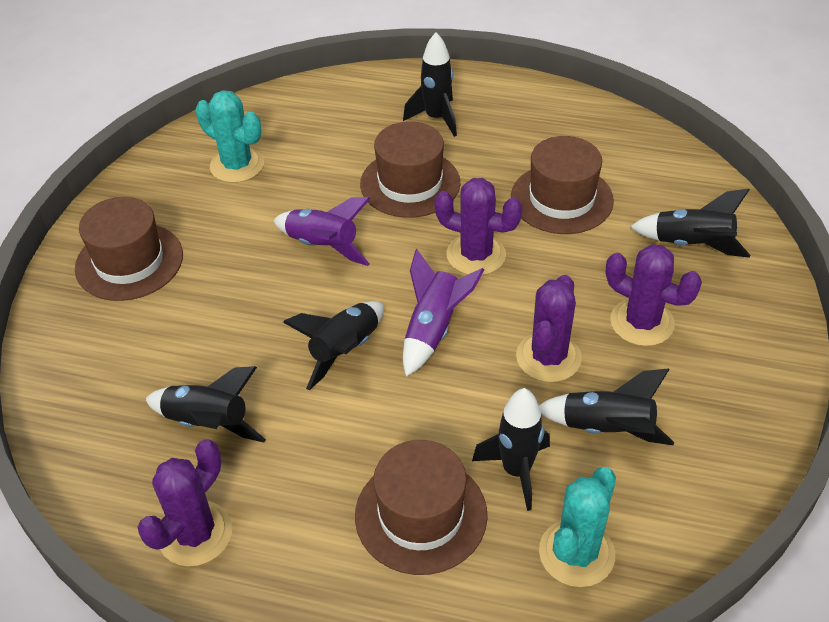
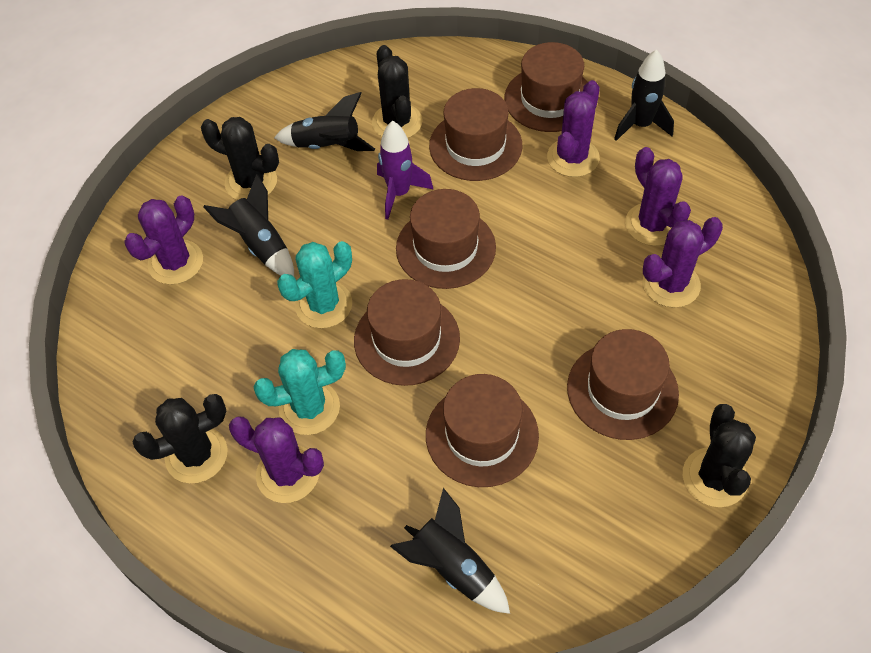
black cactus: 0 -> 4
black rocket: 6 -> 4
brown hat: 4 -> 6
purple cactus: 4 -> 5
purple rocket: 2 -> 1

